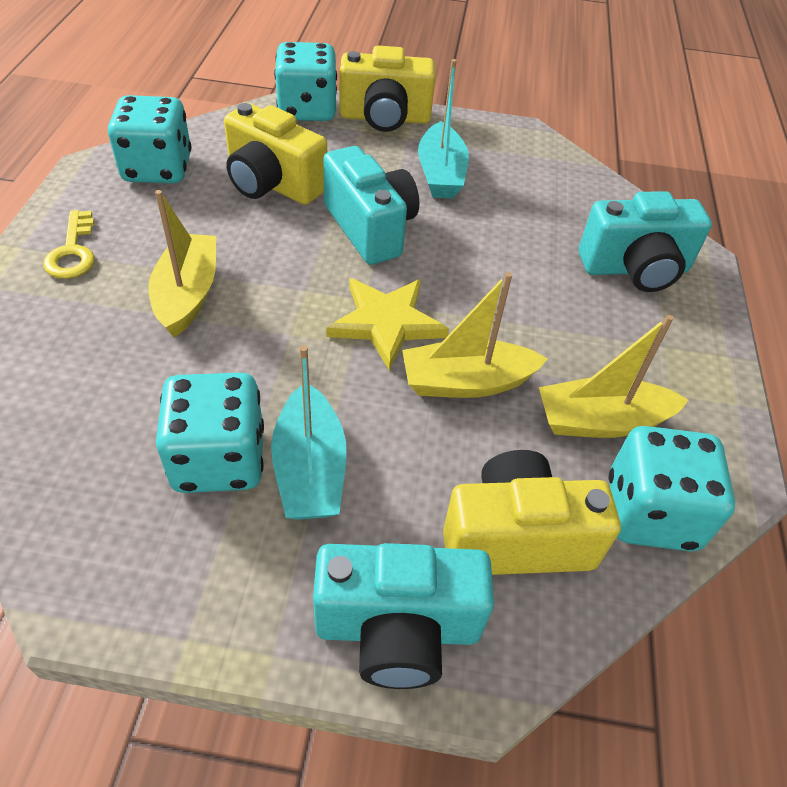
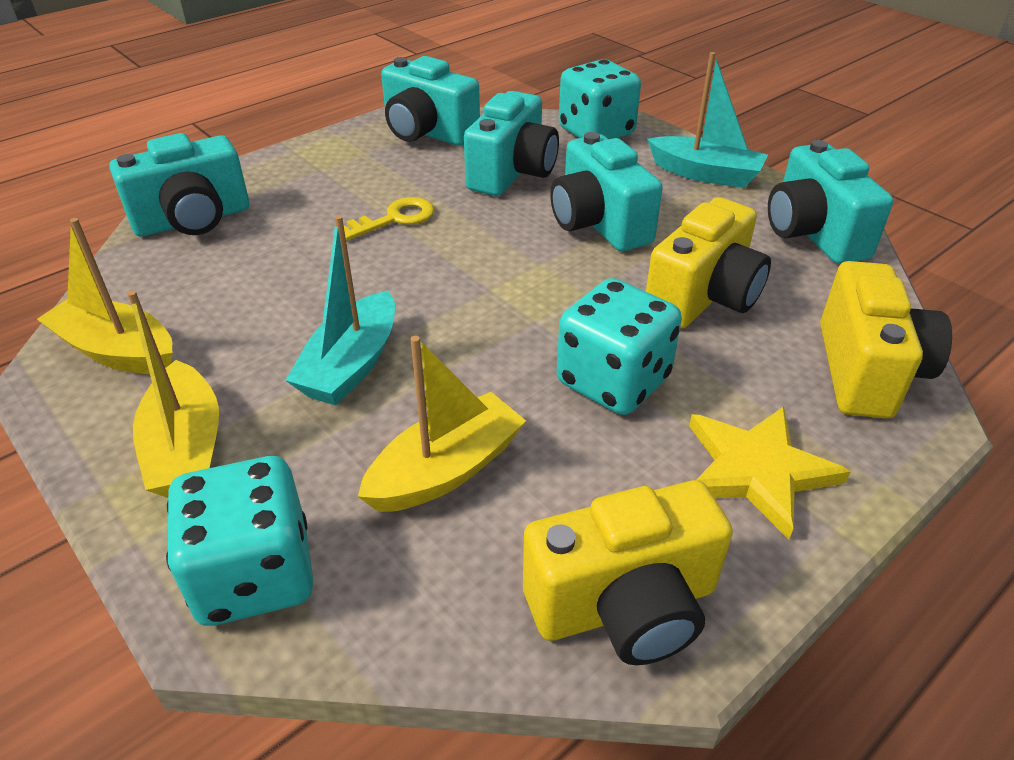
turquoise camera: 3 -> 5
turquoise dice: 4 -> 3

